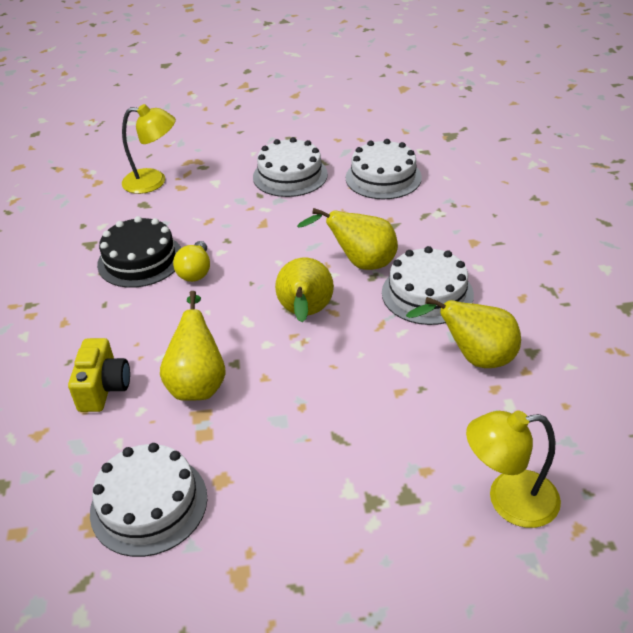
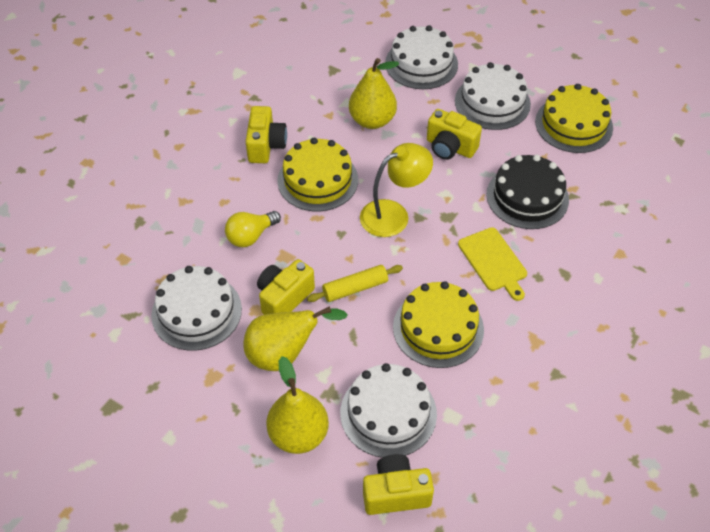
yellow cake: 0 -> 3
yellow camera: 1 -> 4
yellow cutting board: 0 -> 1
yellow lamp: 2 -> 1
yellow pear: 4 -> 3
yellow rolling pin: 0 -> 1

